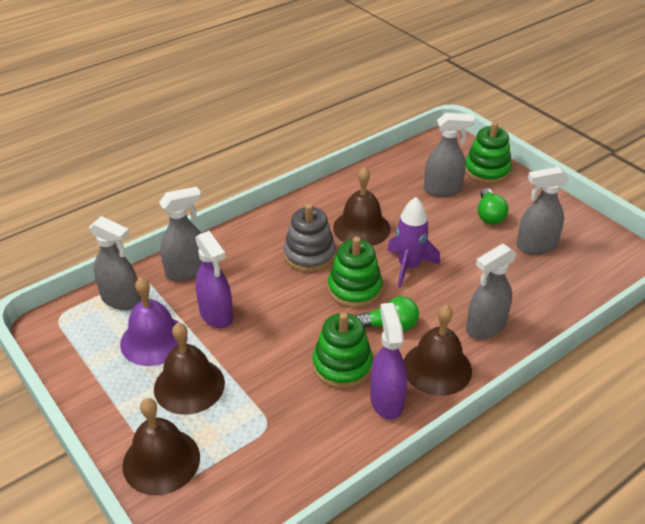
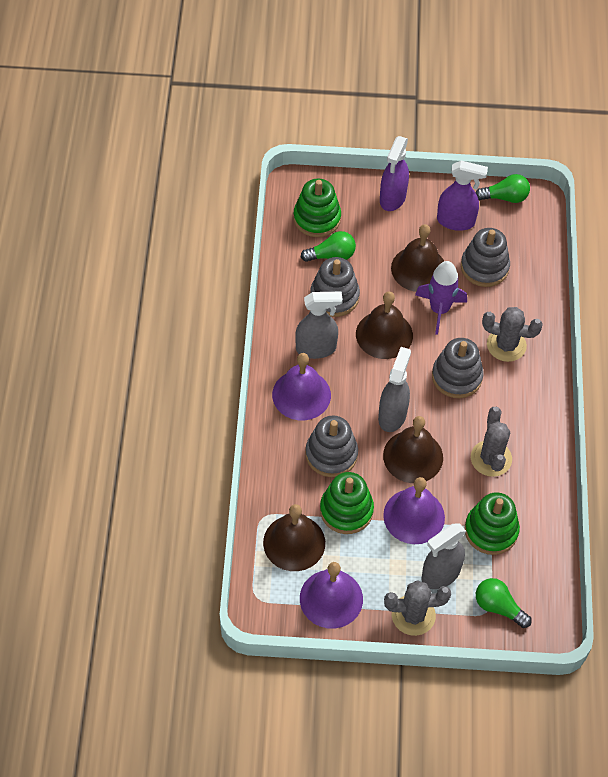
green light bulb: 2 -> 3
grey cactus: 0 -> 3
grey spray bottle: 5 -> 3
grey stacking toy: 1 -> 4
purple bell: 1 -> 3

